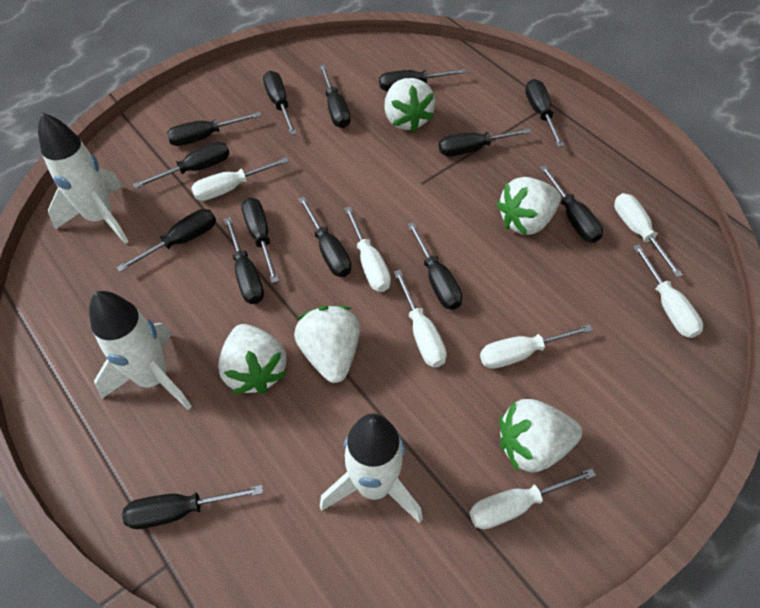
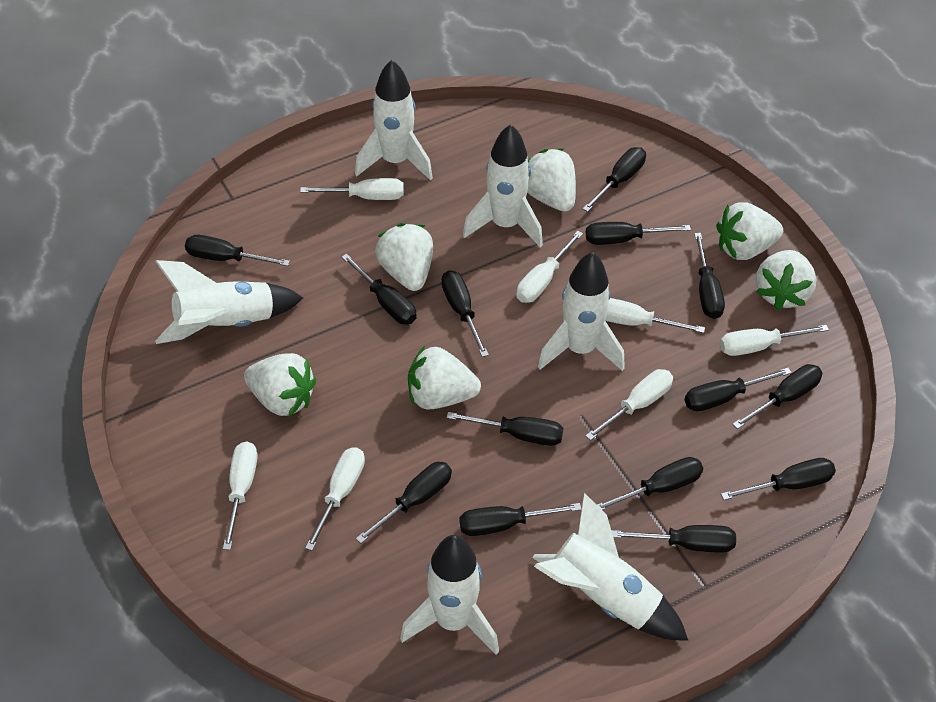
white rocket: 3 -> 6
white strawberry: 5 -> 6

